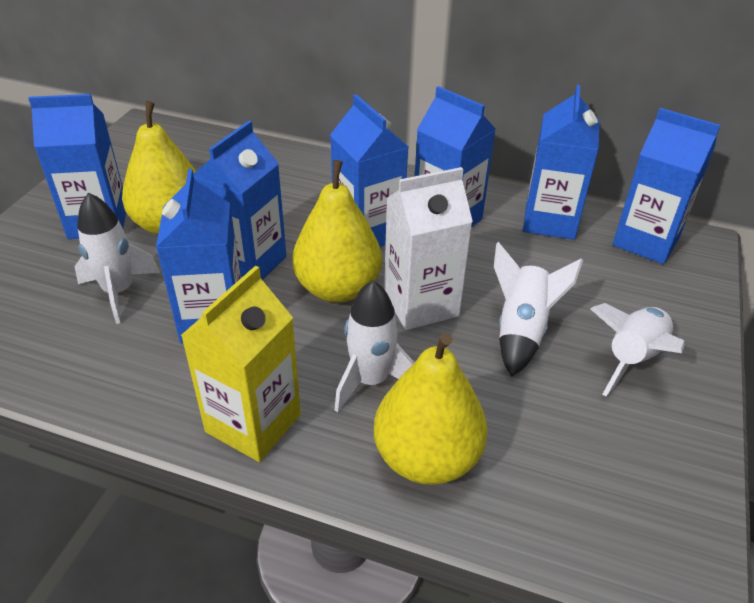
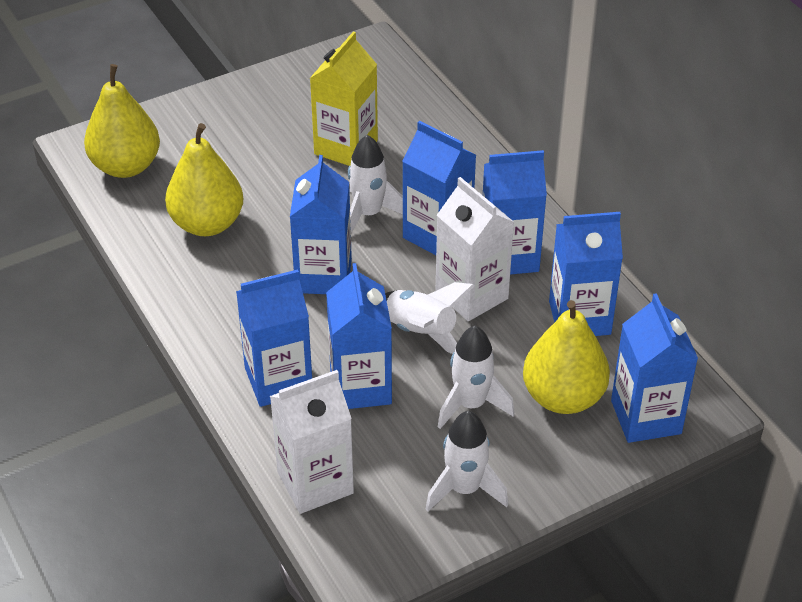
white carton: 1 -> 2

